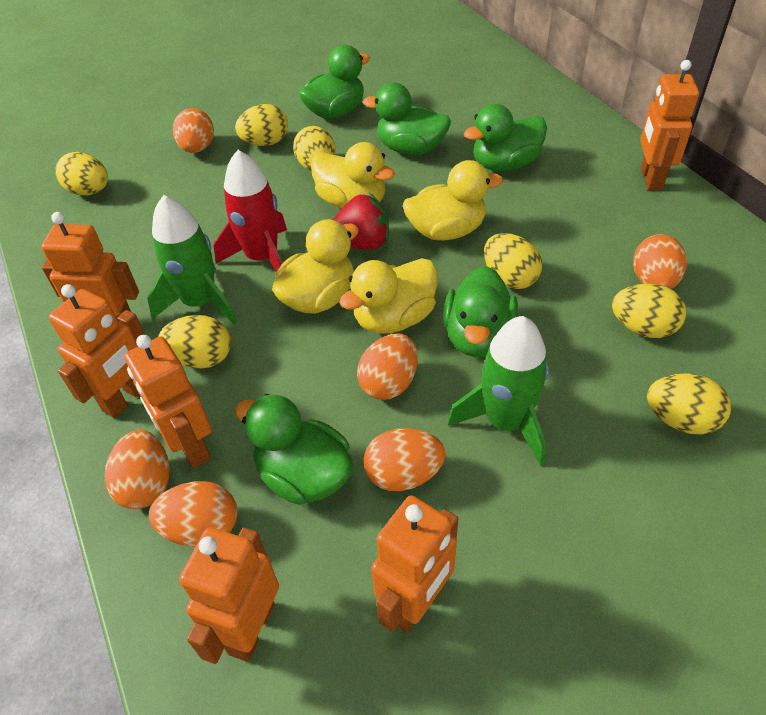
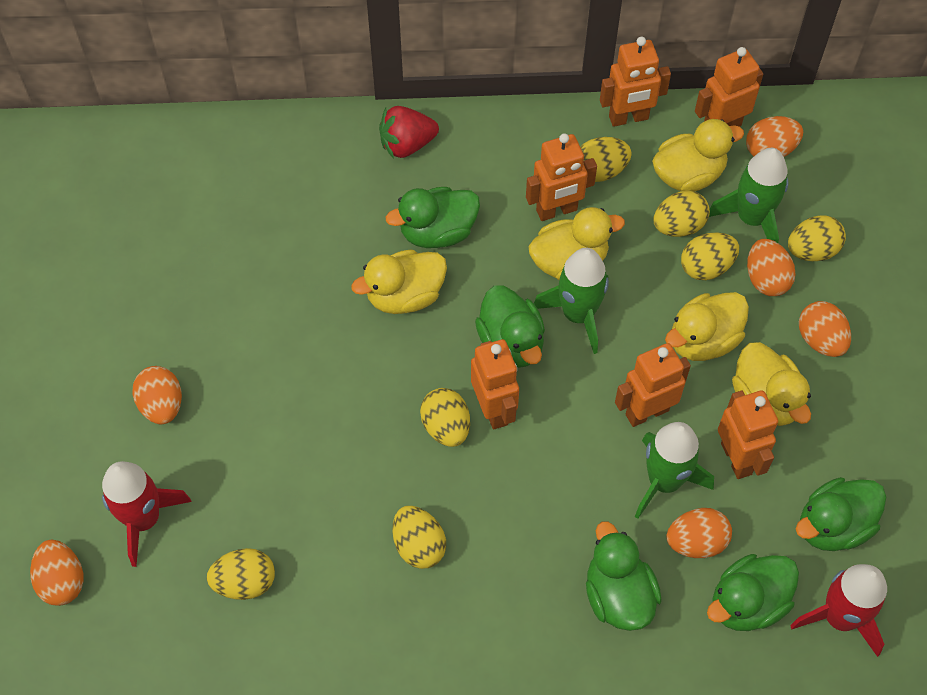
green rocket: 2 -> 3
red rocket: 1 -> 2
yellow duck: 4 -> 5

